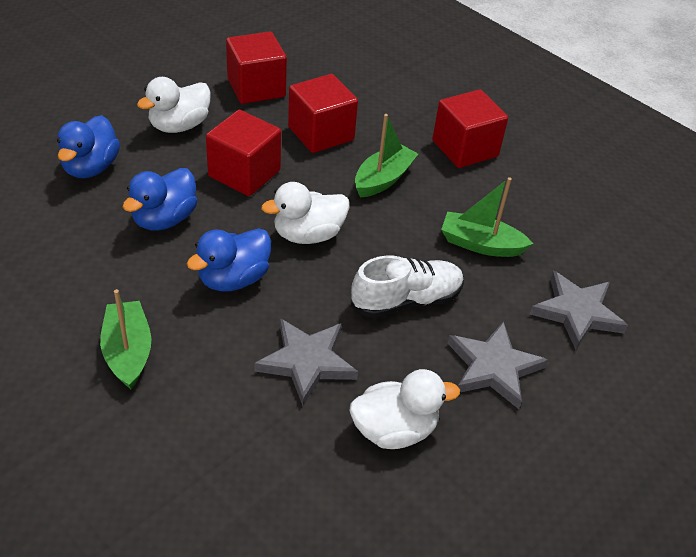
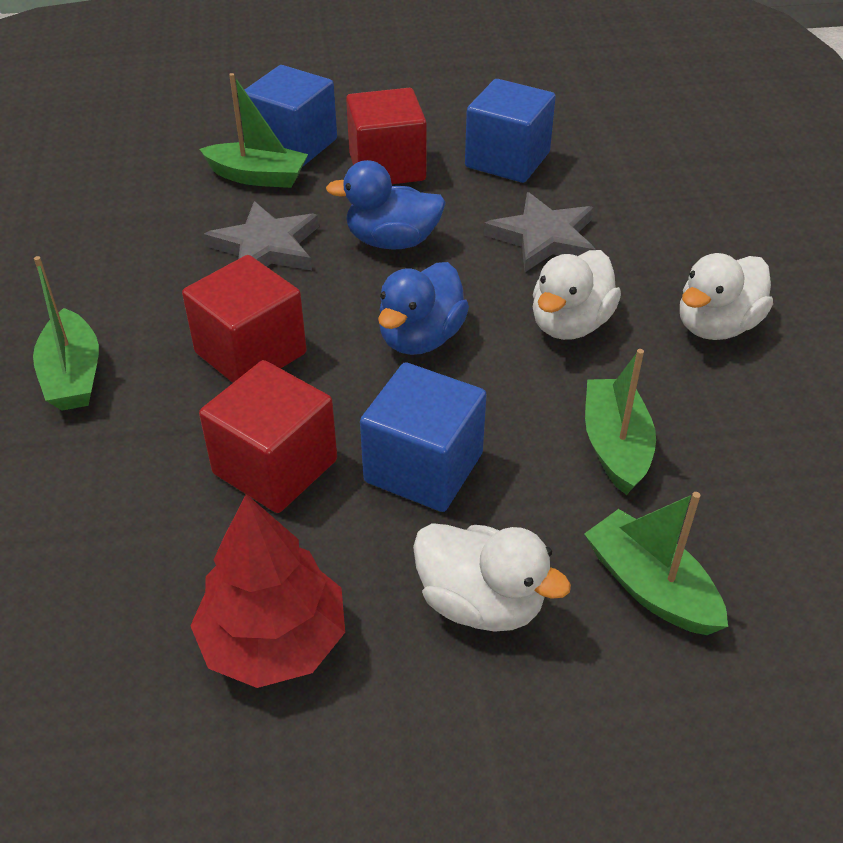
blue cube: 0 -> 3
blue duck: 3 -> 2
green boat: 3 -> 4
grey star: 3 -> 2
red cube: 4 -> 3
red tree: 0 -> 1
white shoe: 1 -> 0

